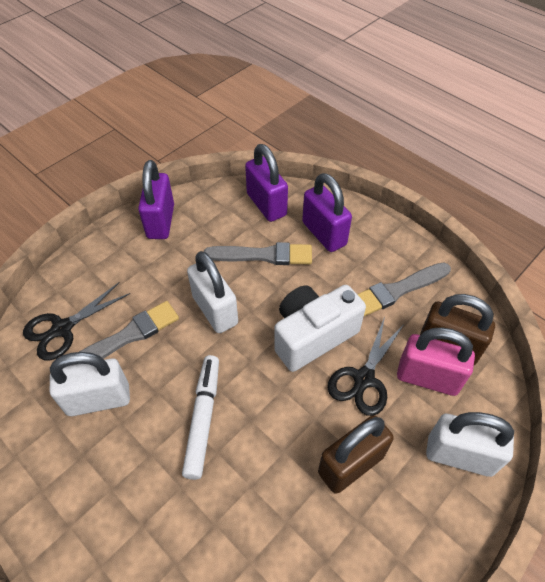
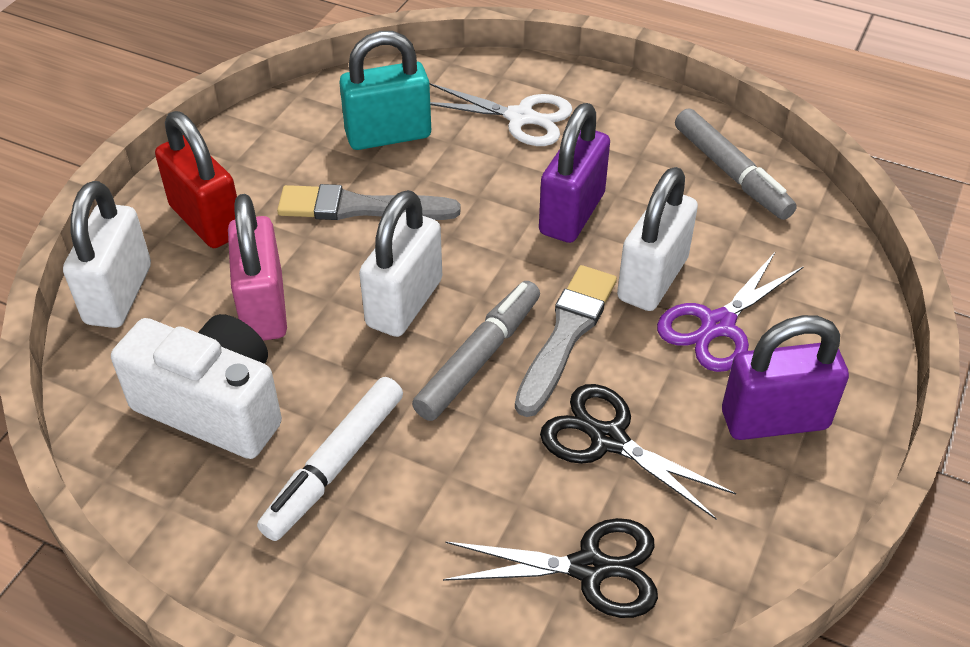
brown padlock: 2 -> 0
grey brush: 3 -> 2
grey marker: 0 -> 2
purple padlock: 3 -> 2
purple scissors: 0 -> 1
red padlock: 0 -> 1
turquoise padlock: 0 -> 1
white scissors: 0 -> 1

